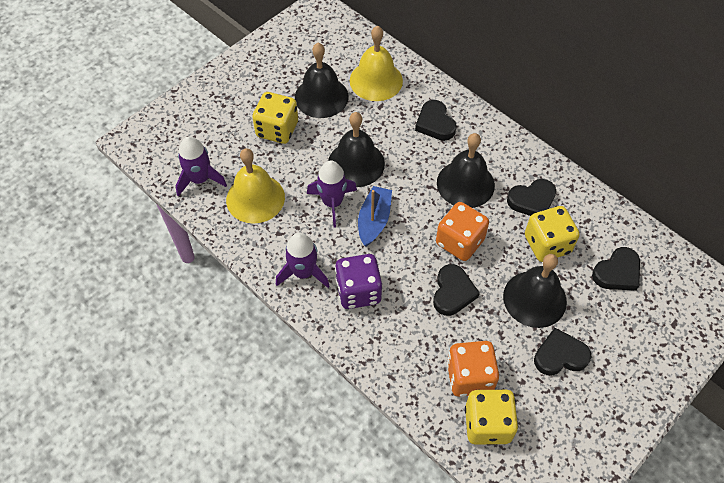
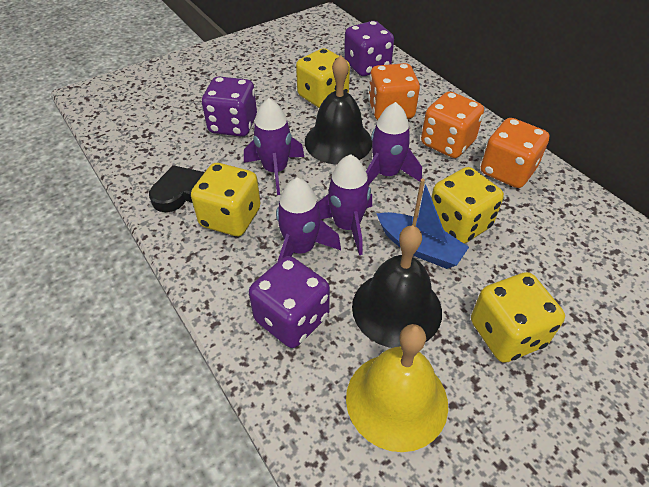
black bell: 4 -> 2
black heart: 5 -> 1
orange dice: 2 -> 3
purple dice: 1 -> 3
purple rocket: 3 -> 4
yellow bell: 2 -> 1
yellow dice: 3 -> 4

